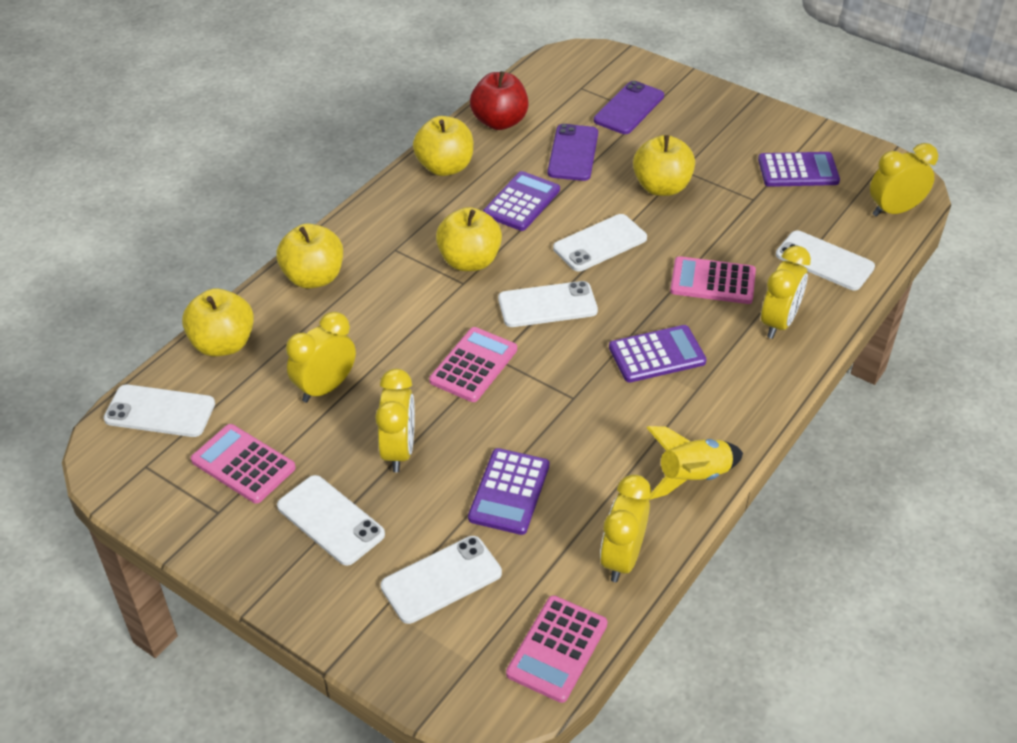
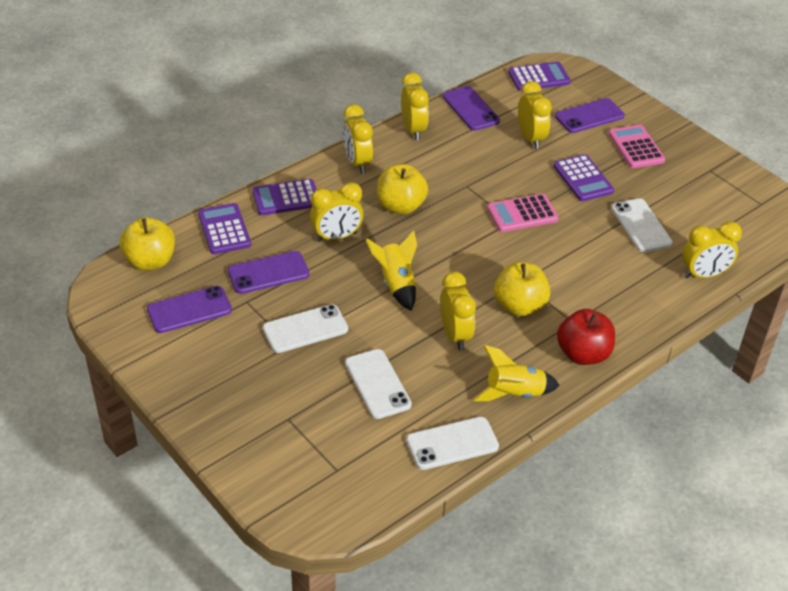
pink calculator: 4 -> 2
purple phone: 2 -> 4
white phone: 6 -> 4
yellow apple: 5 -> 3
yellow clock: 5 -> 6
yellow rocket: 1 -> 2

